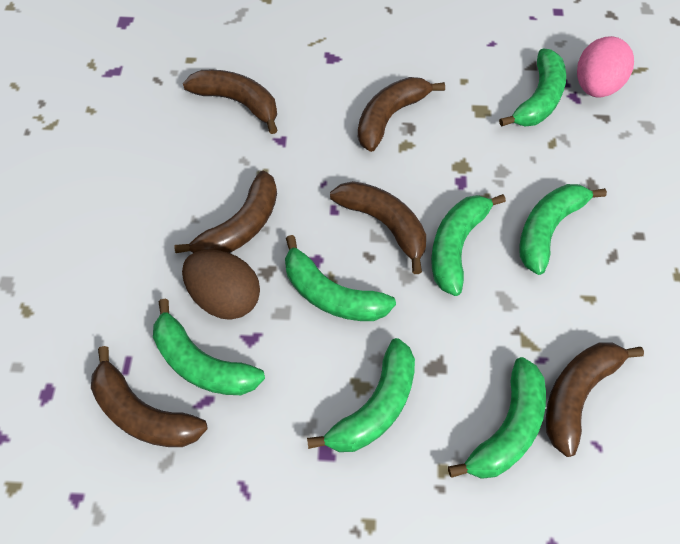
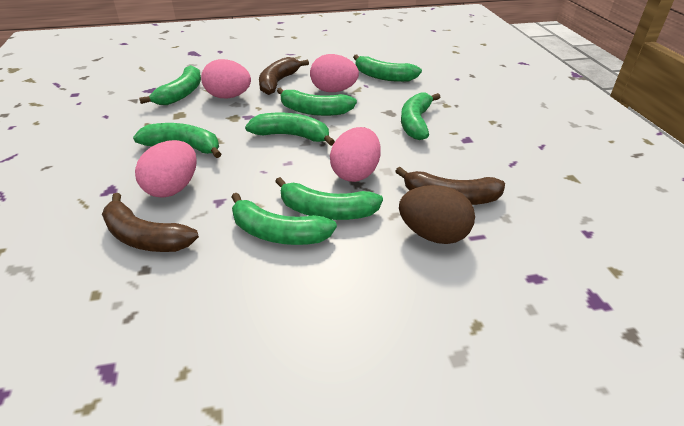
brown banana: 6 -> 3
green banana: 7 -> 8
pink egg: 1 -> 4

